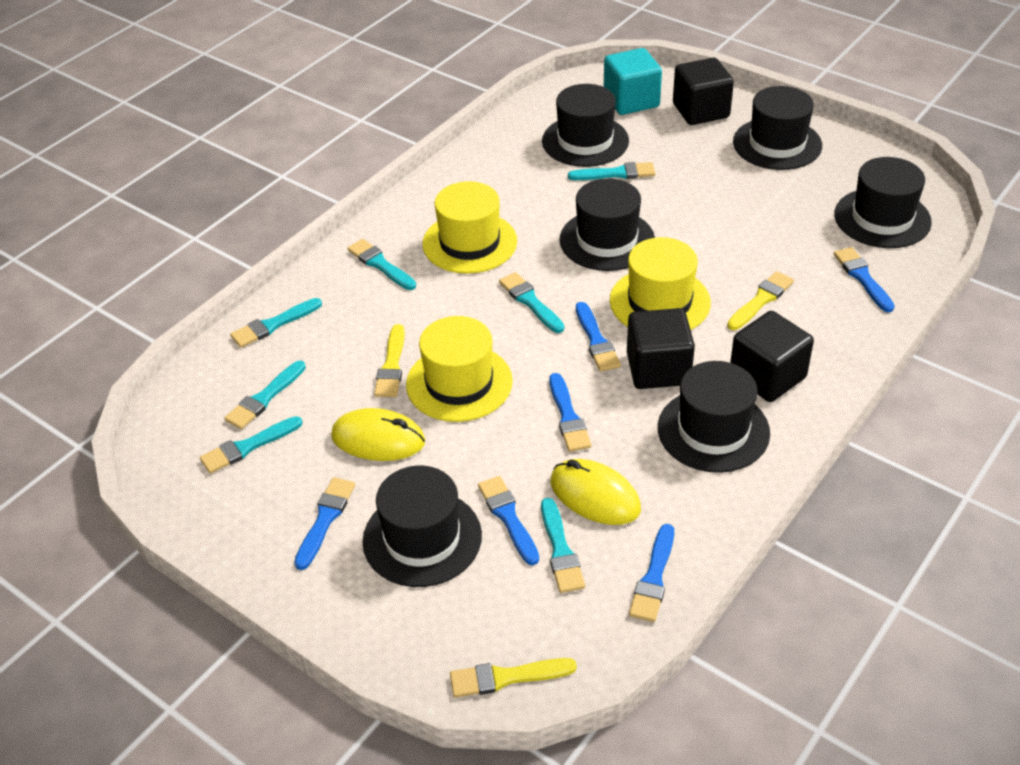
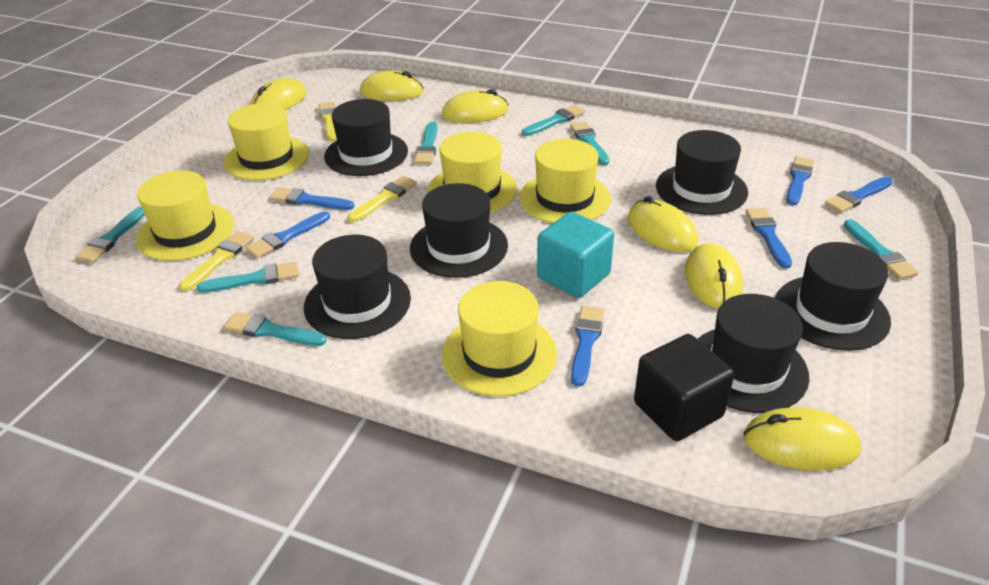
black cube: 3 -> 1
yellow hat: 3 -> 5
yellow mouse: 2 -> 6

